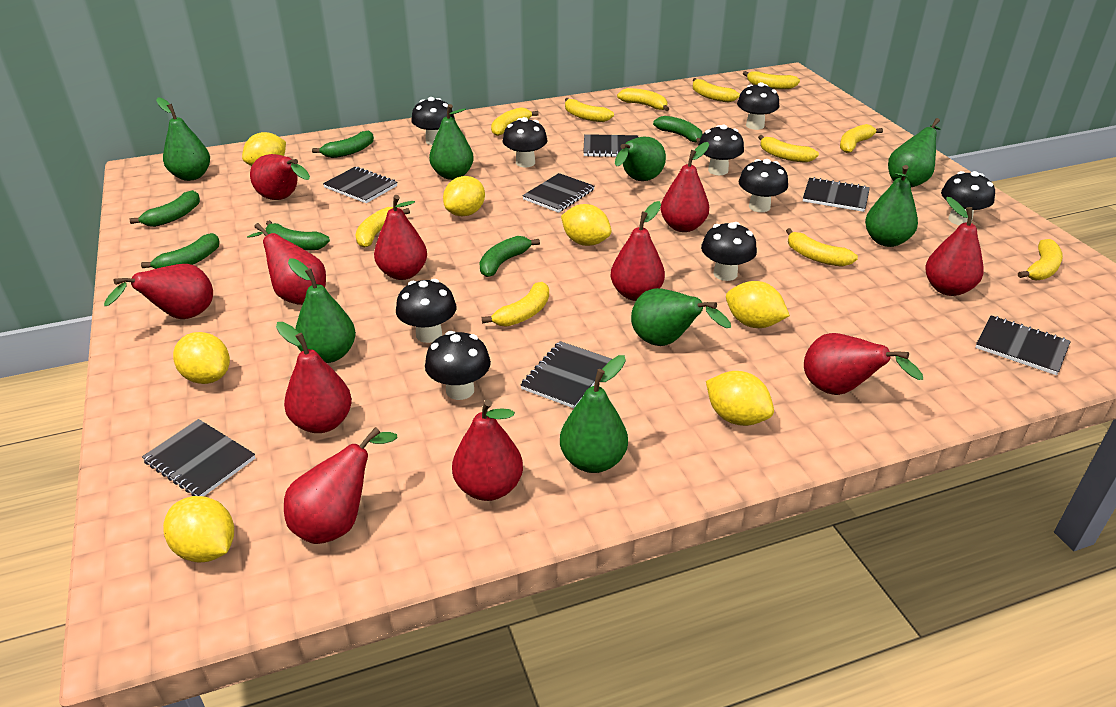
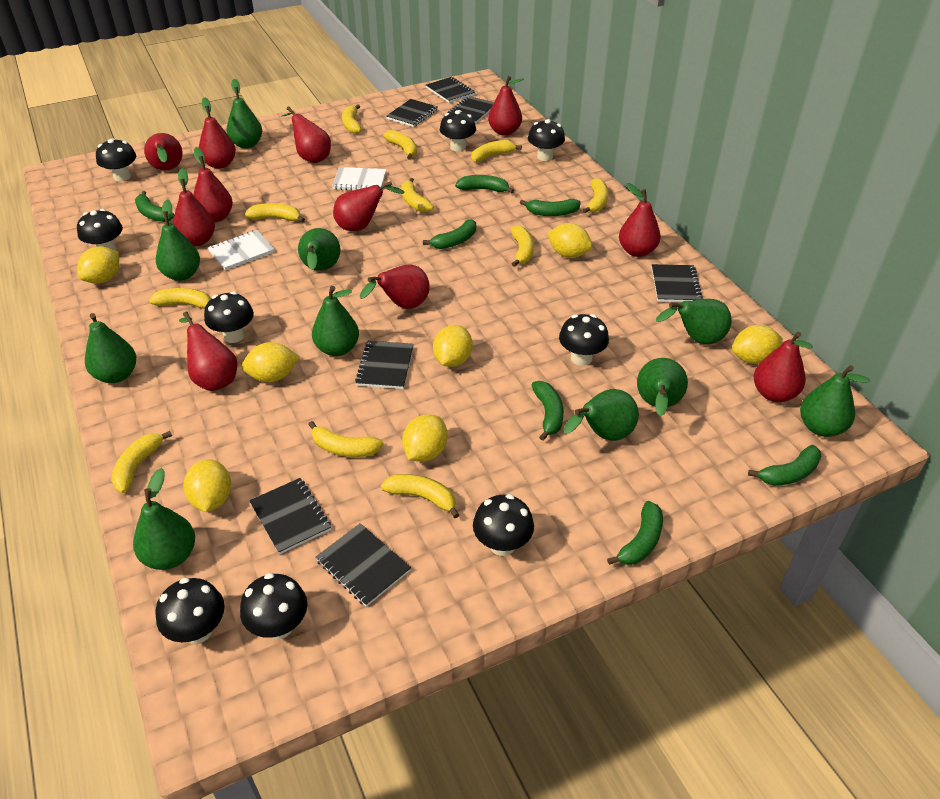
green banana: 6 -> 7
green pear: 8 -> 10
white notebook: 0 -> 2

